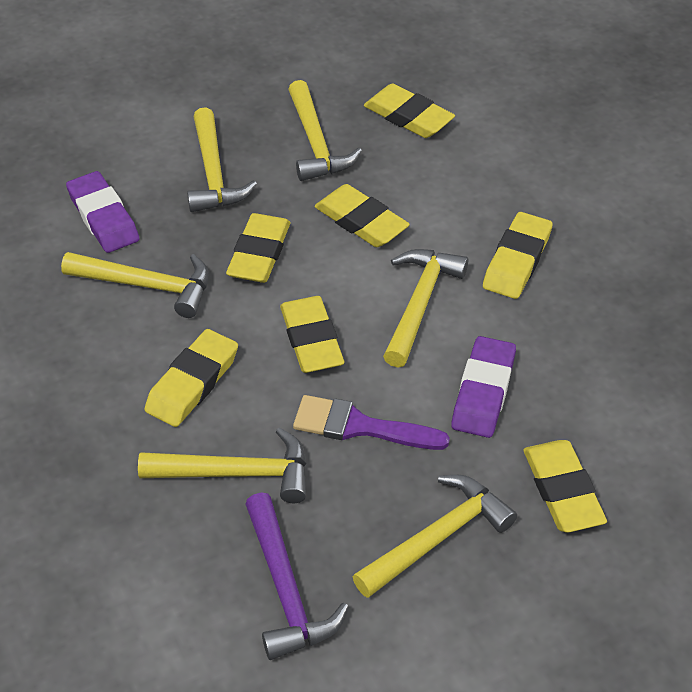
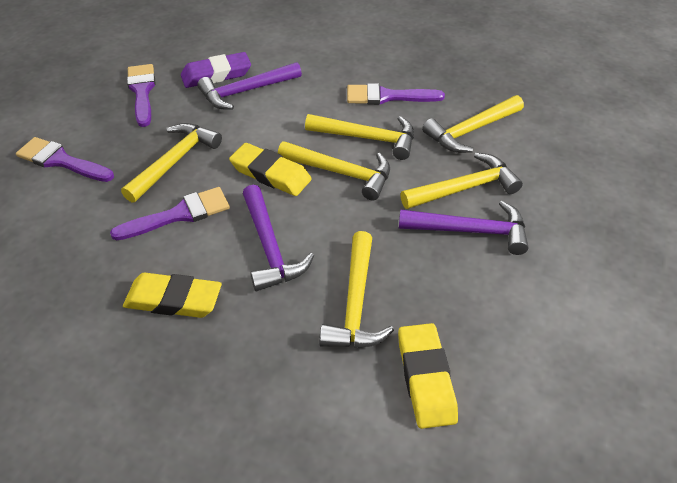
purple brush: 1 -> 4
purple eraser: 2 -> 1
purple hammer: 1 -> 3
yellow eraser: 7 -> 3

